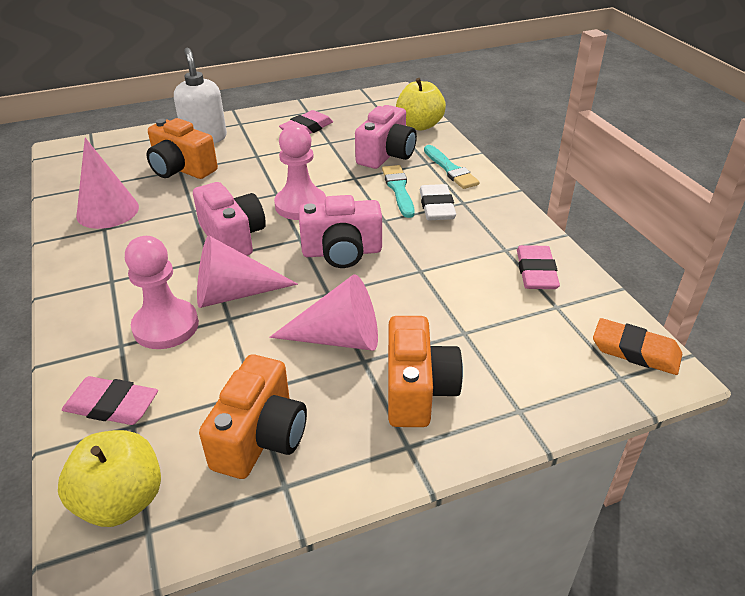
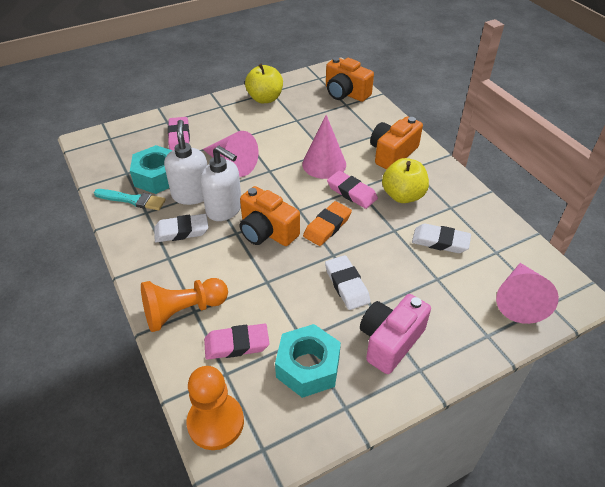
orange pawn: 0 -> 2
pink camera: 3 -> 1
pink pawn: 2 -> 0
turquoise brush: 2 -> 1
turquoise nut: 0 -> 2
white eraser: 1 -> 3
white soap dispenser: 1 -> 2

